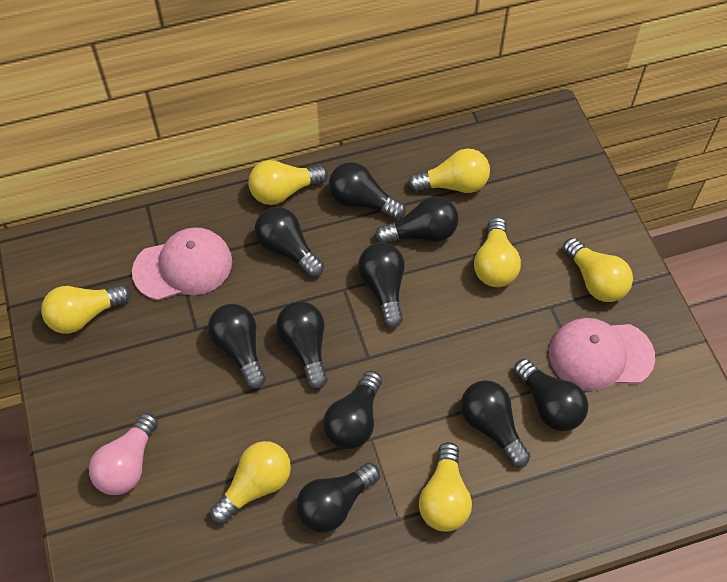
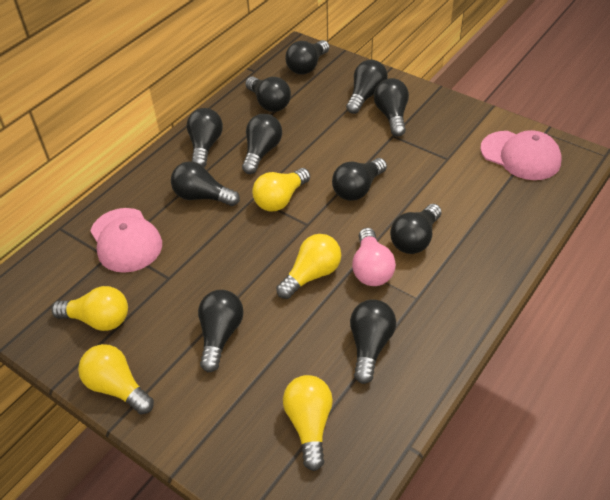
black light bulb: 10 -> 11
yellow light bulb: 7 -> 5

